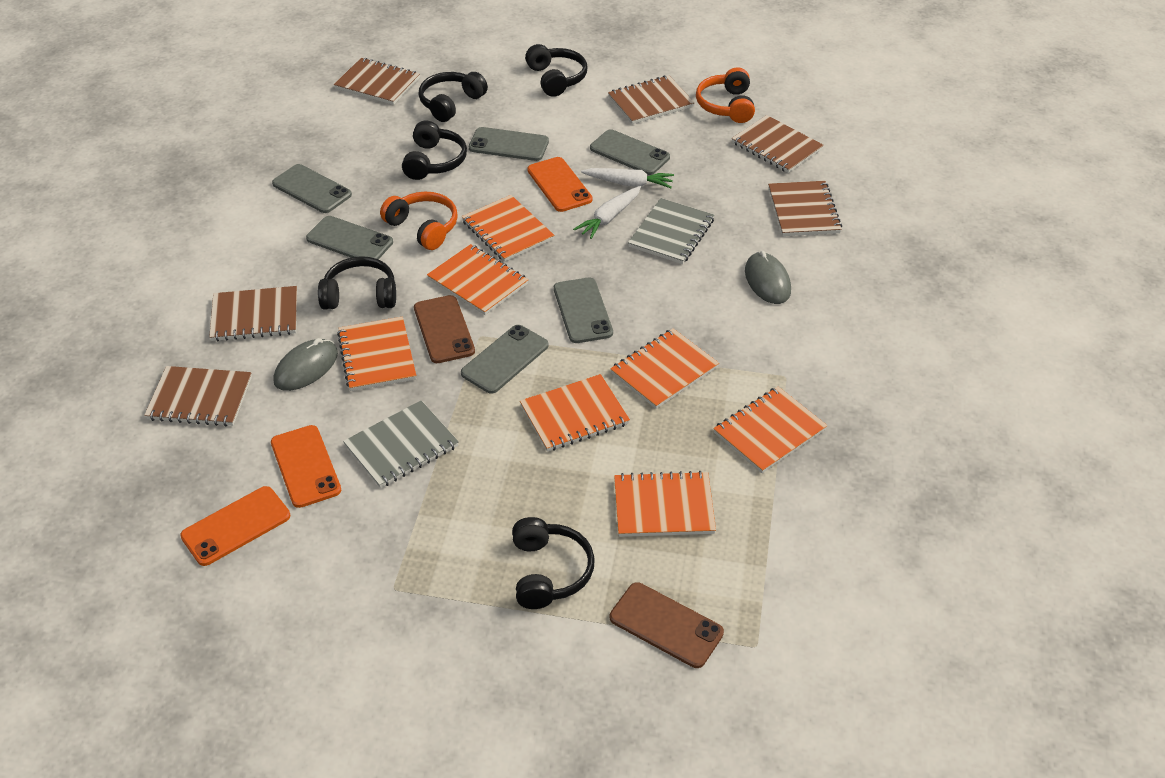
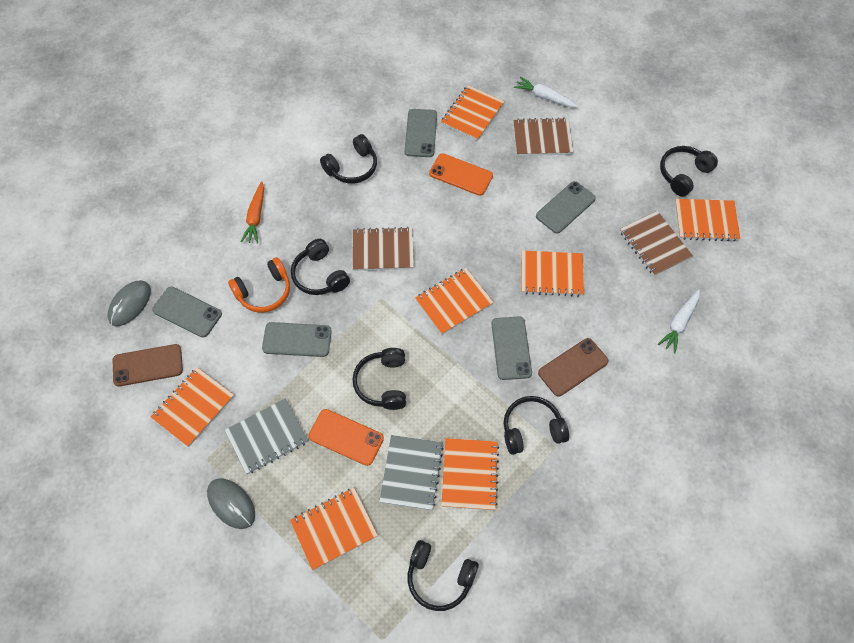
black headphones: 5 -> 6
brown notebook: 6 -> 3
grey phone: 6 -> 5
orange carrot: 0 -> 1
orange headphones: 2 -> 1
orange phone: 3 -> 2

